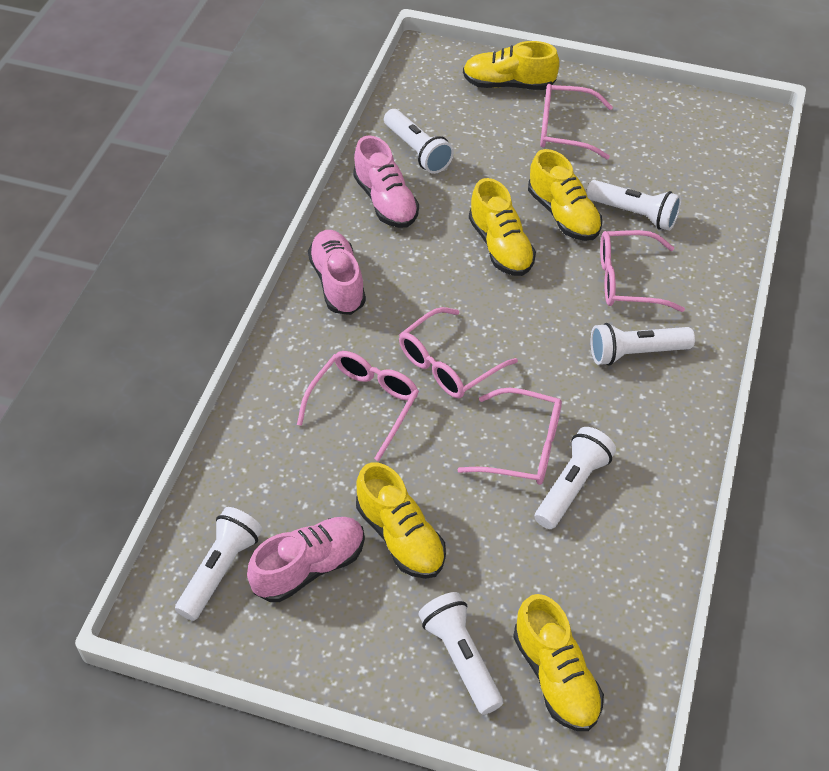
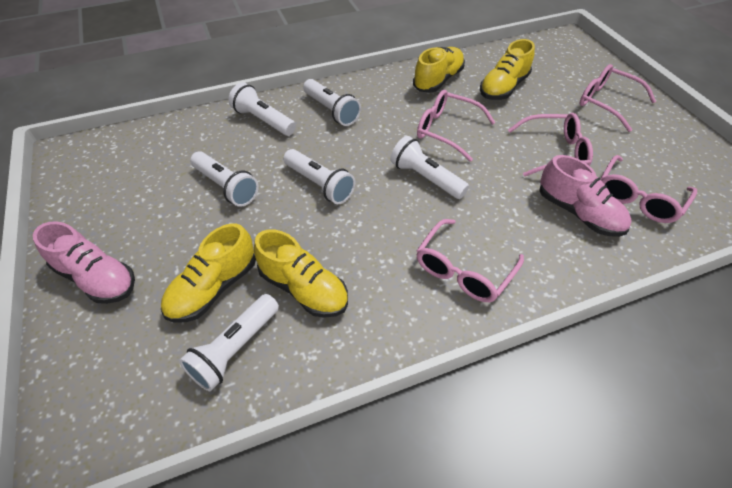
pink shoe: 3 -> 2
yellow shoe: 5 -> 4

